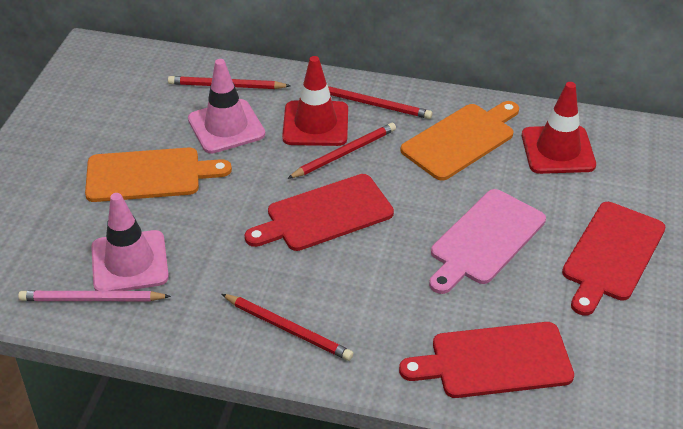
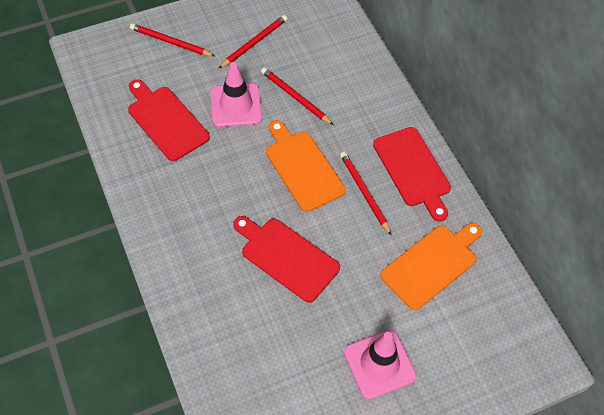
pink cutting board: 1 -> 0
pink pencil: 1 -> 0
red traffic cone: 2 -> 0

